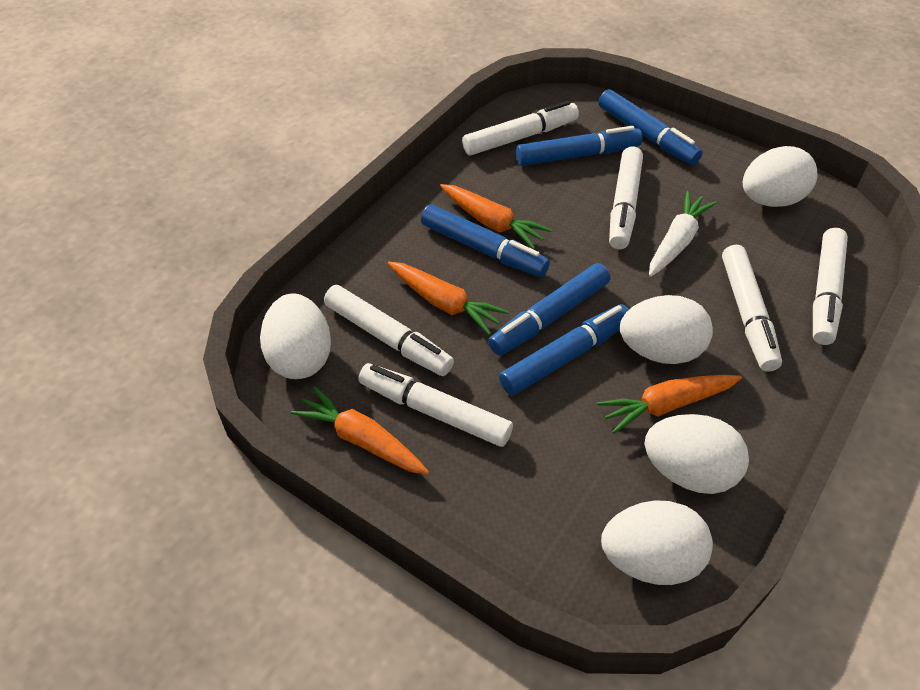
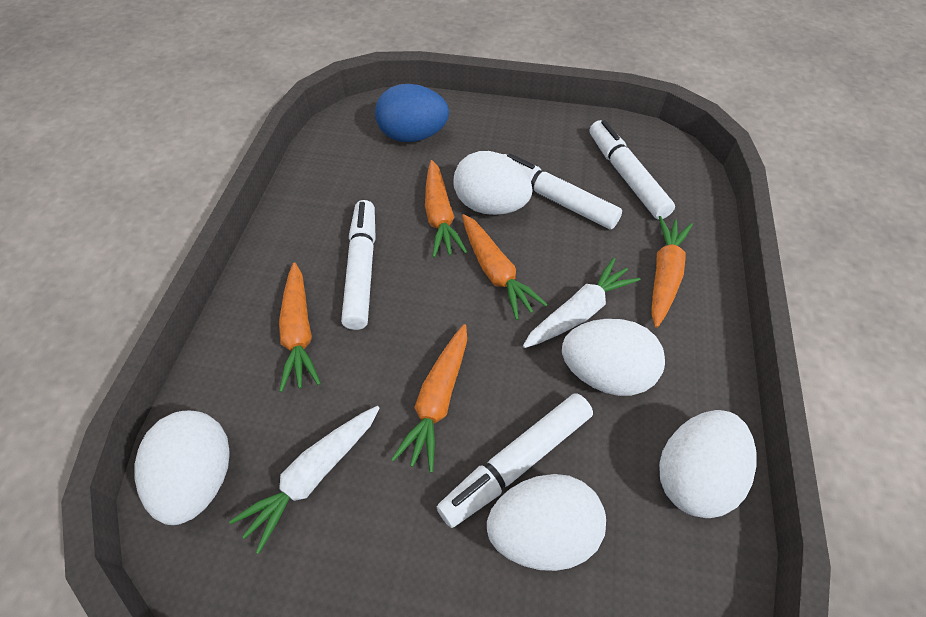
blue egg: 0 -> 1
blue marker: 5 -> 0
orange carrot: 4 -> 5
white carrot: 1 -> 2
white marker: 6 -> 4

